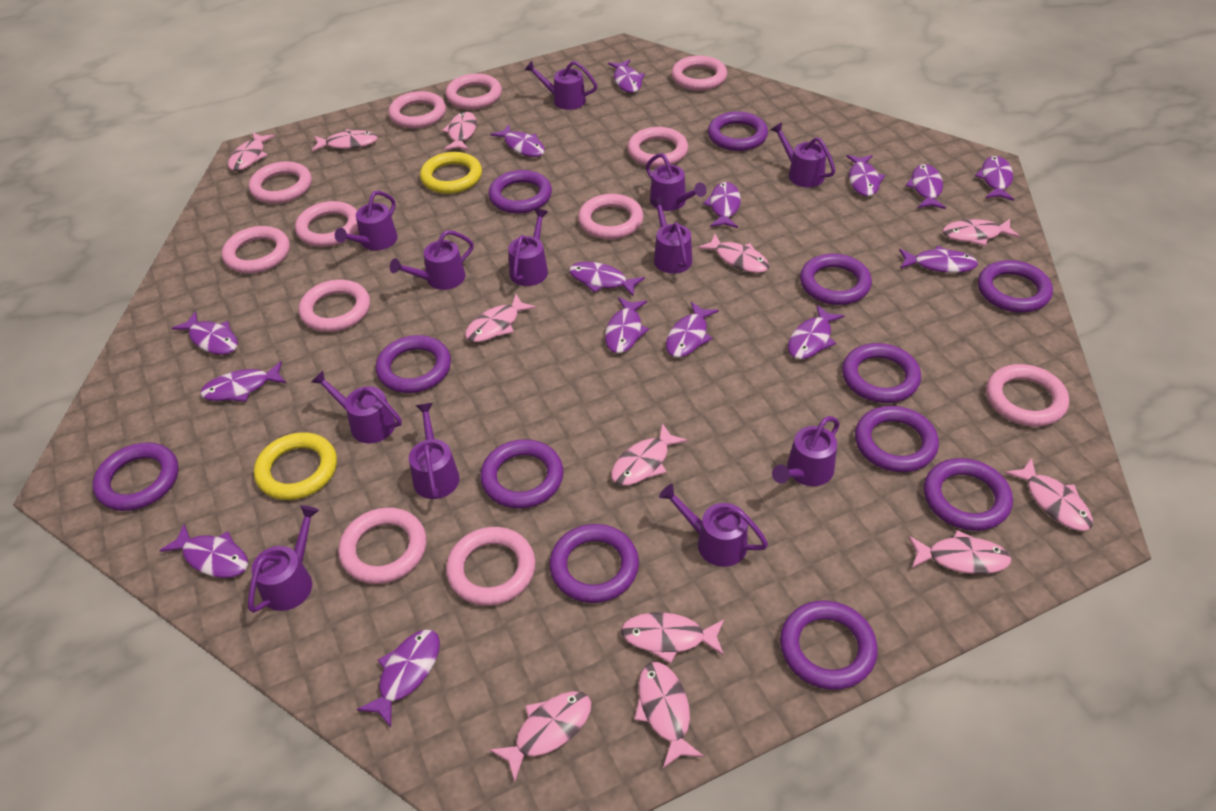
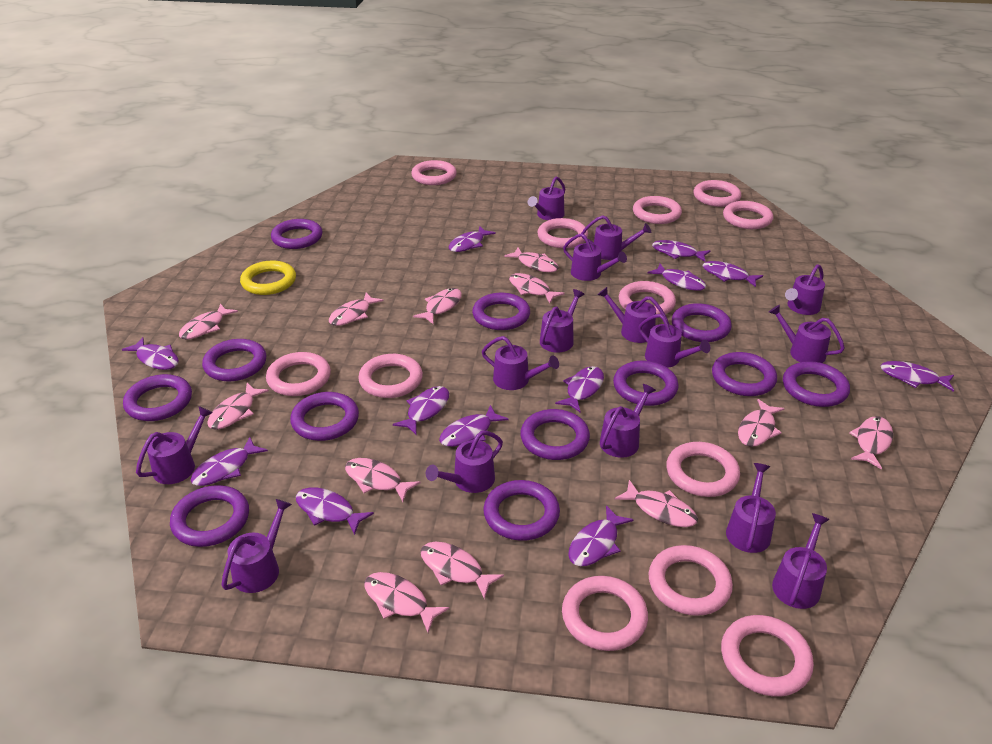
purple fish: 15 -> 12
purple watering can: 12 -> 15
yellow ring: 2 -> 1

